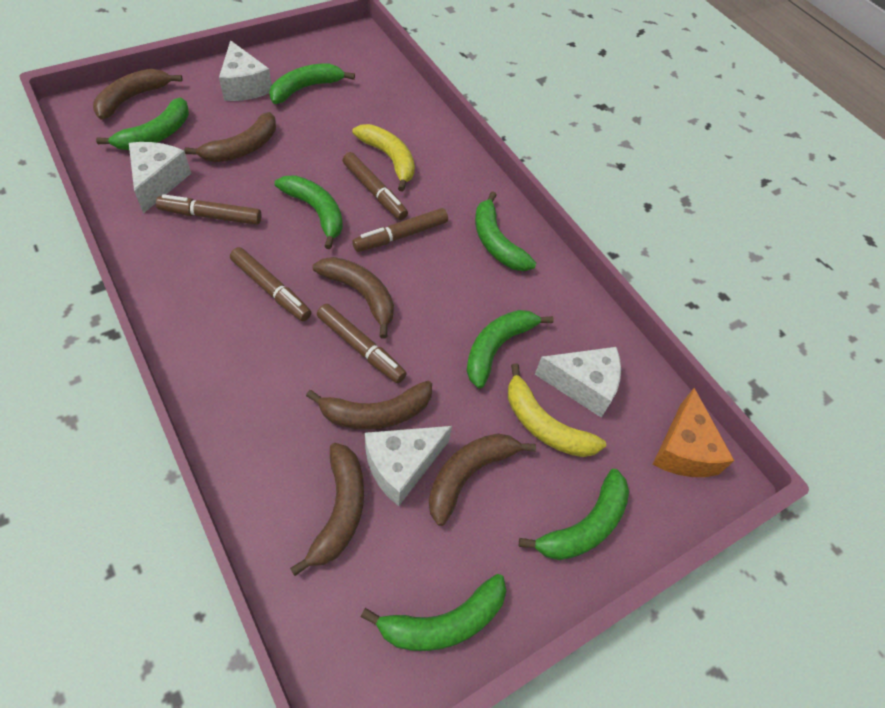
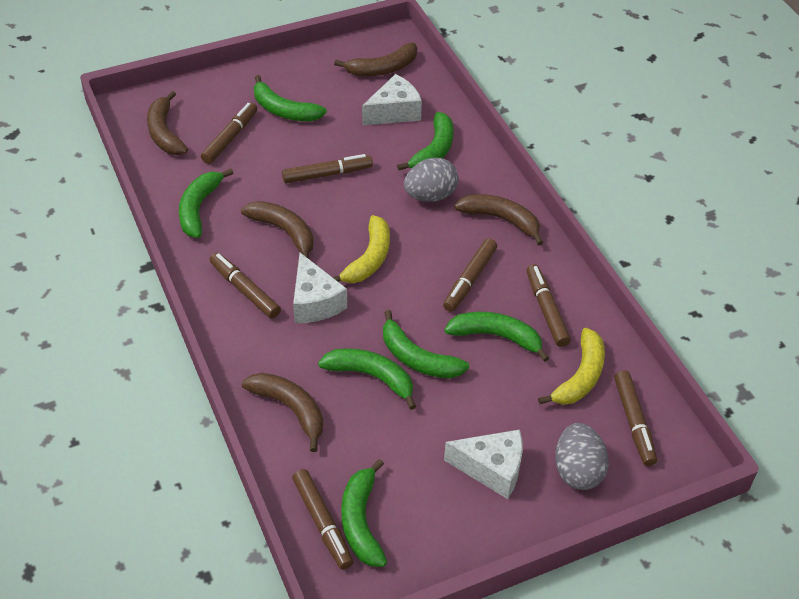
brown banana: 6 -> 5
brown marker: 5 -> 7
grey egg: 0 -> 2
orange cheese: 1 -> 0
white cheese: 4 -> 3

